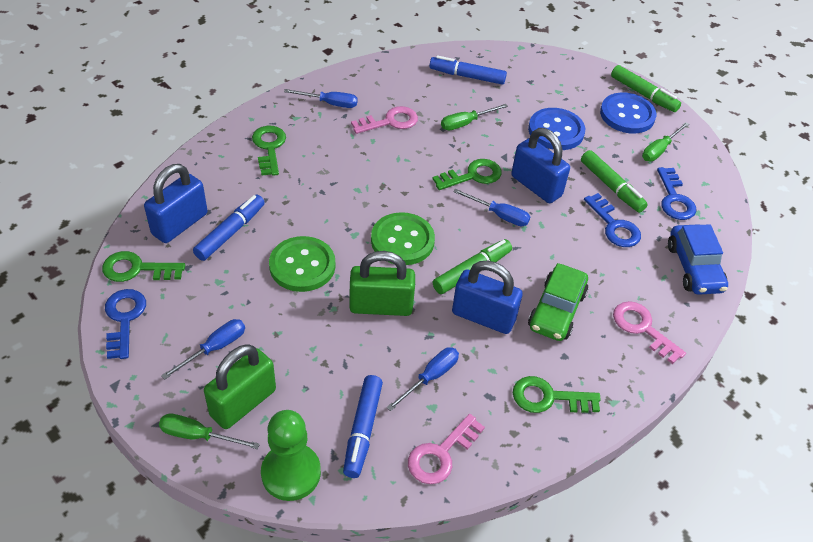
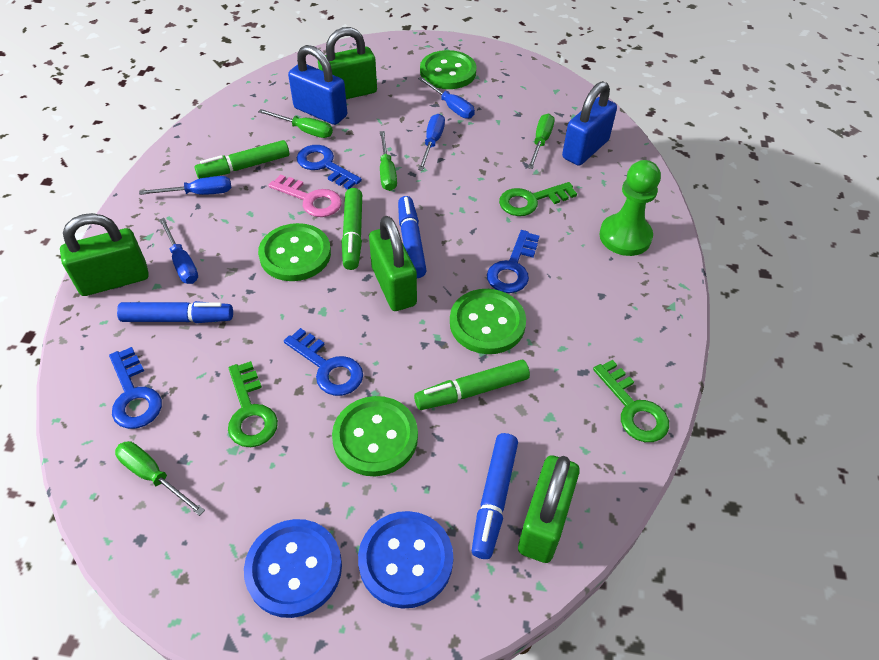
blue car: 1 -> 0
blue key: 3 -> 4
blue padlock: 3 -> 2
green button: 2 -> 4
green car: 1 -> 0
green key: 4 -> 3
green padlock: 2 -> 4
green screwdriver: 3 -> 4
pink key: 3 -> 1

